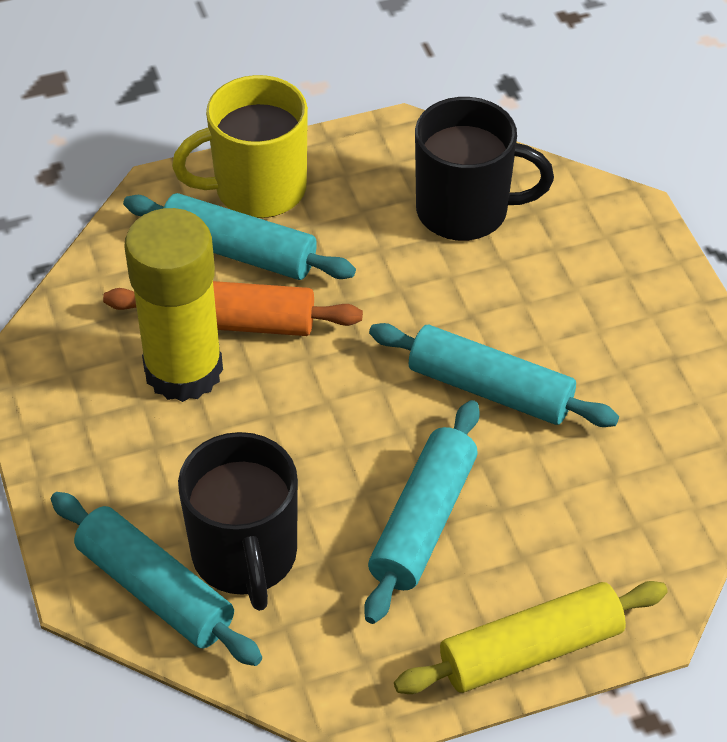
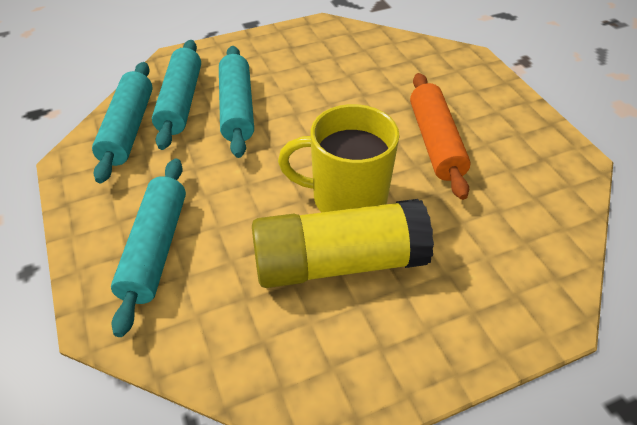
black mug: 2 -> 0
yellow rolling pin: 1 -> 0

